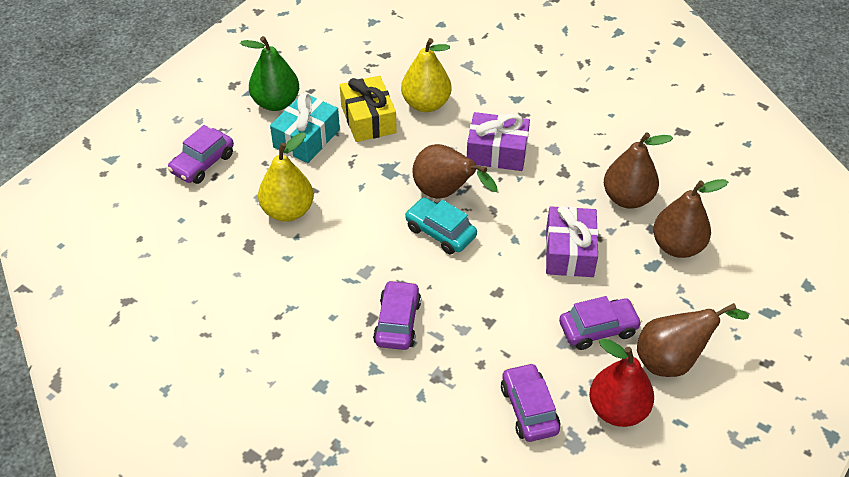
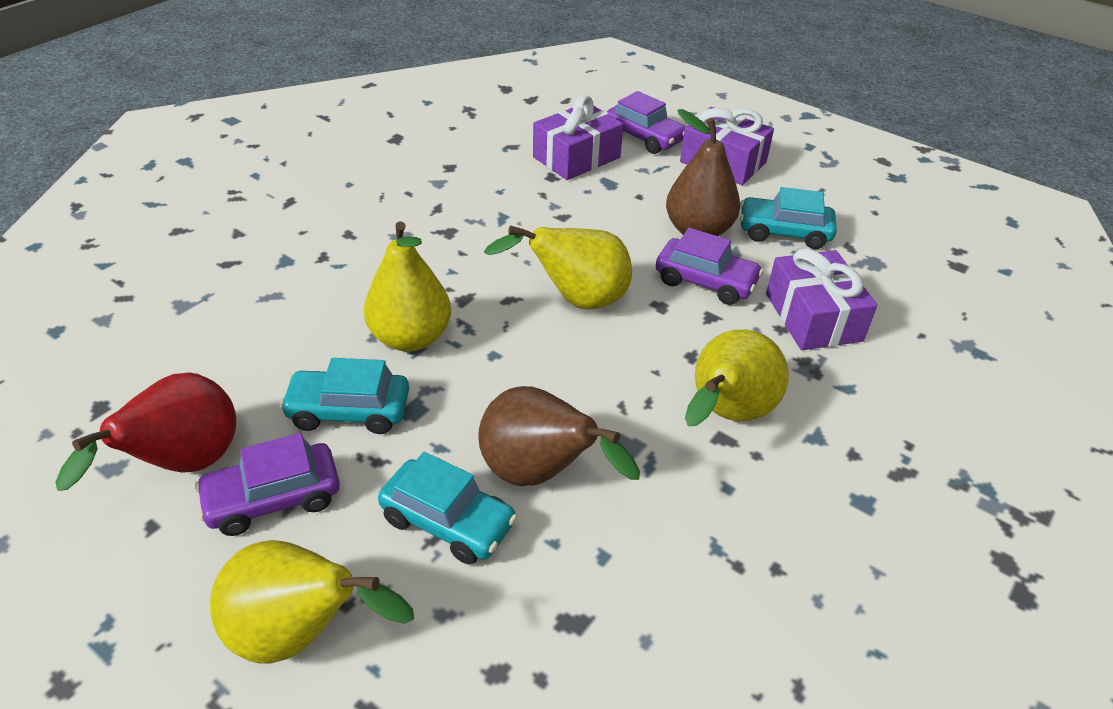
brown pear: 4 -> 2
green pear: 1 -> 0
purple car: 4 -> 3
purple gift: 2 -> 3
turquoise car: 1 -> 3
turquoise gift: 1 -> 0
yellow gift: 1 -> 0
yellow pear: 2 -> 4

